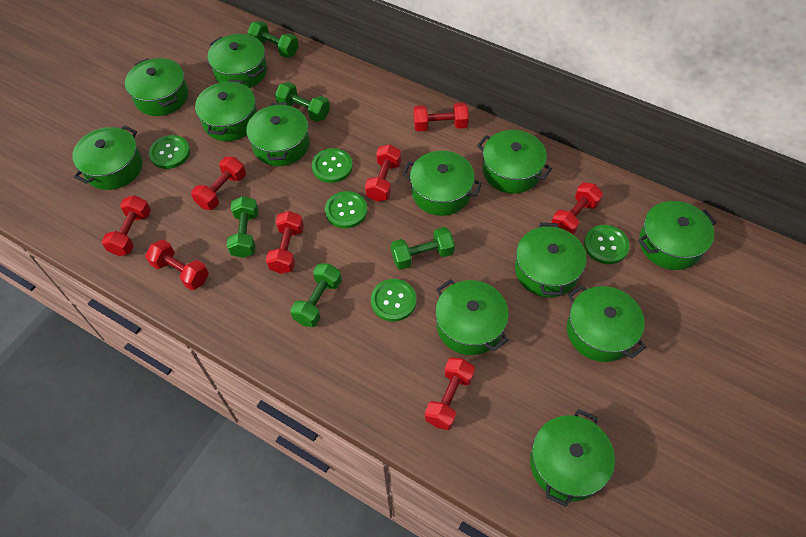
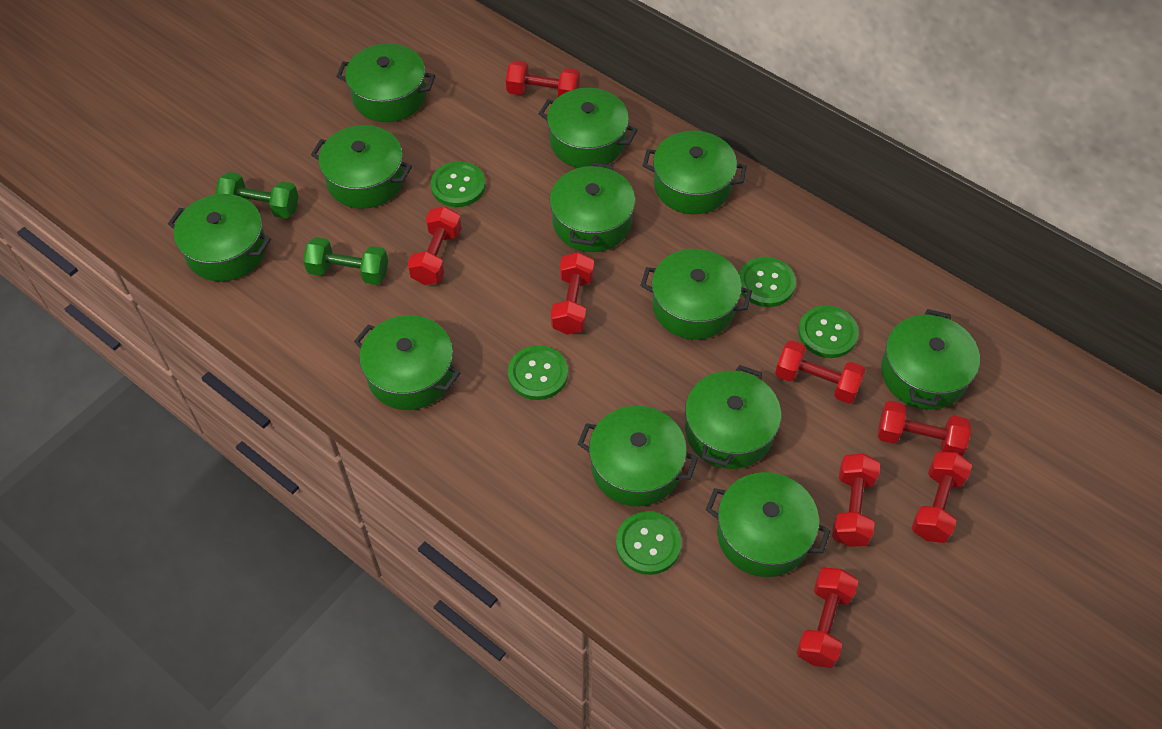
green dumbbell: 5 -> 2

